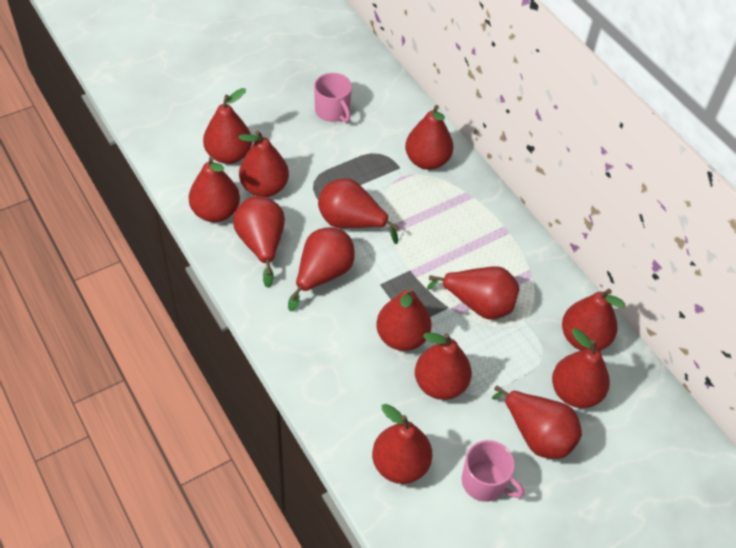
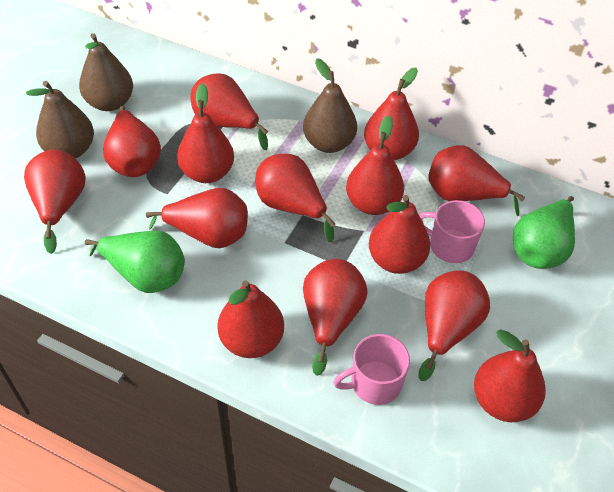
brown pear: 0 -> 3
green pear: 0 -> 2

